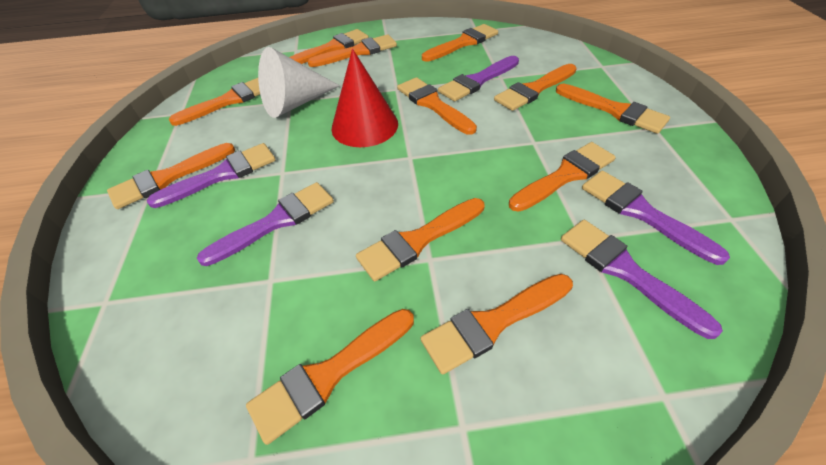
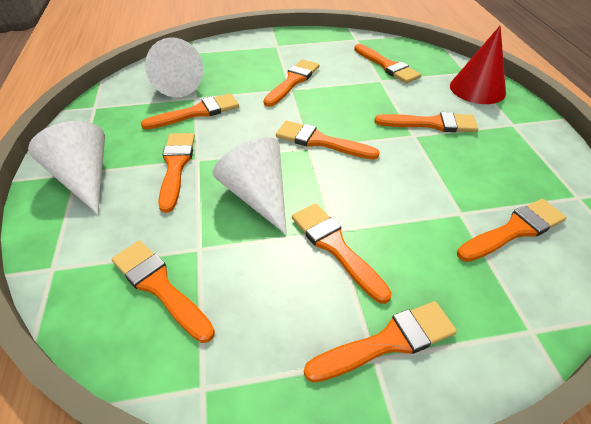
orange brush: 12 -> 10
purple brush: 5 -> 0
white cone: 1 -> 3

